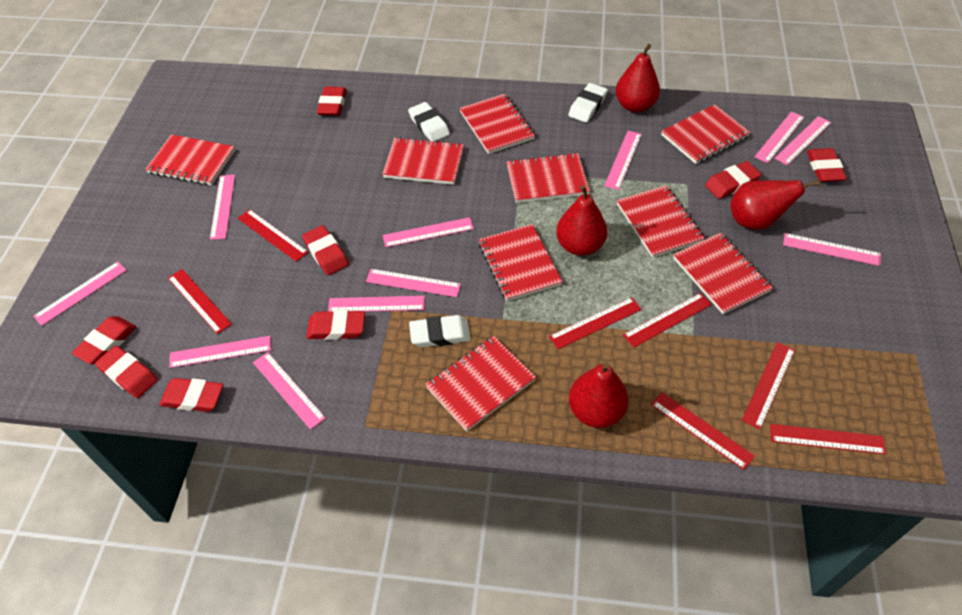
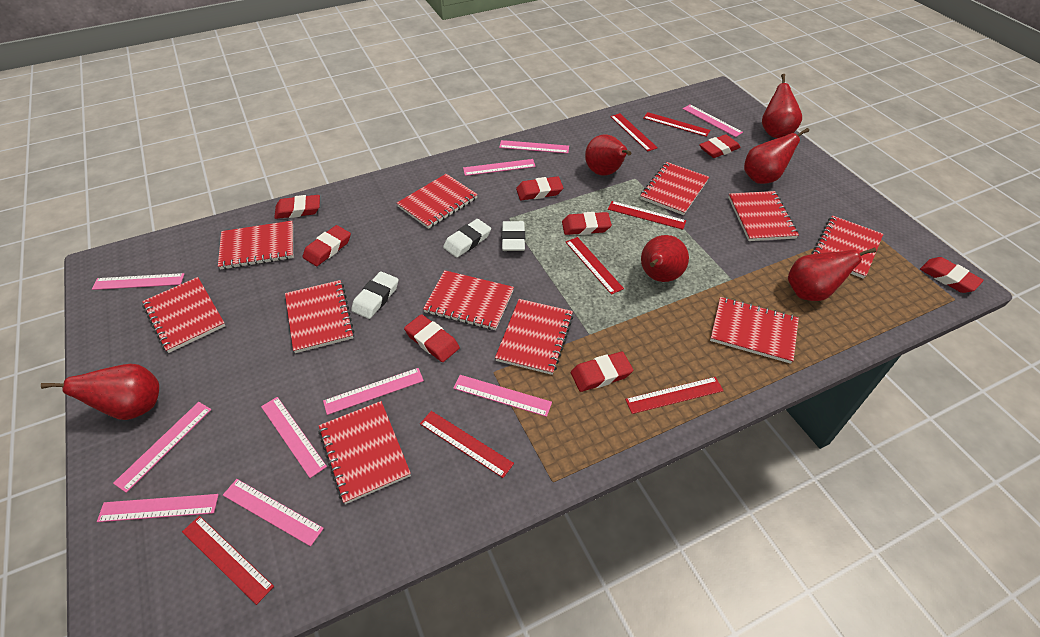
pink ruler: 11 -> 10
red notebook: 9 -> 11
red pear: 4 -> 6

